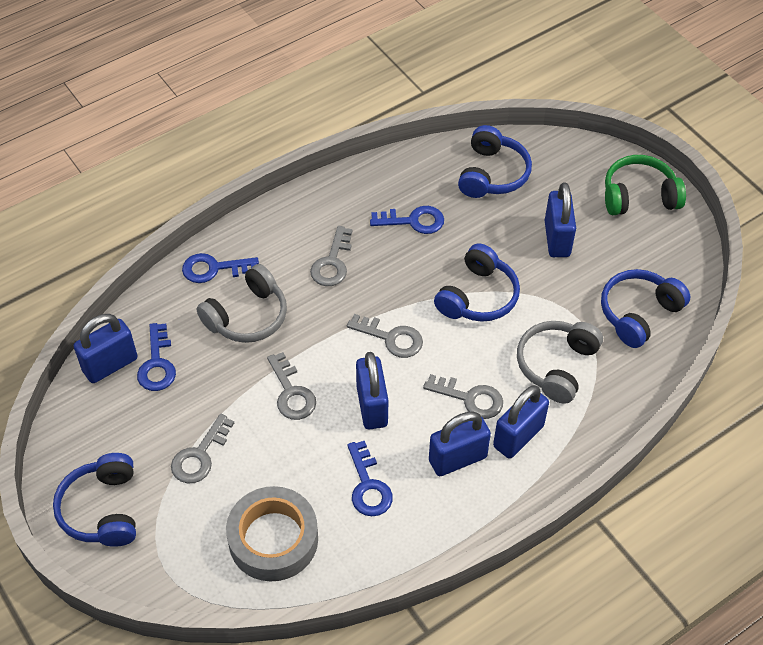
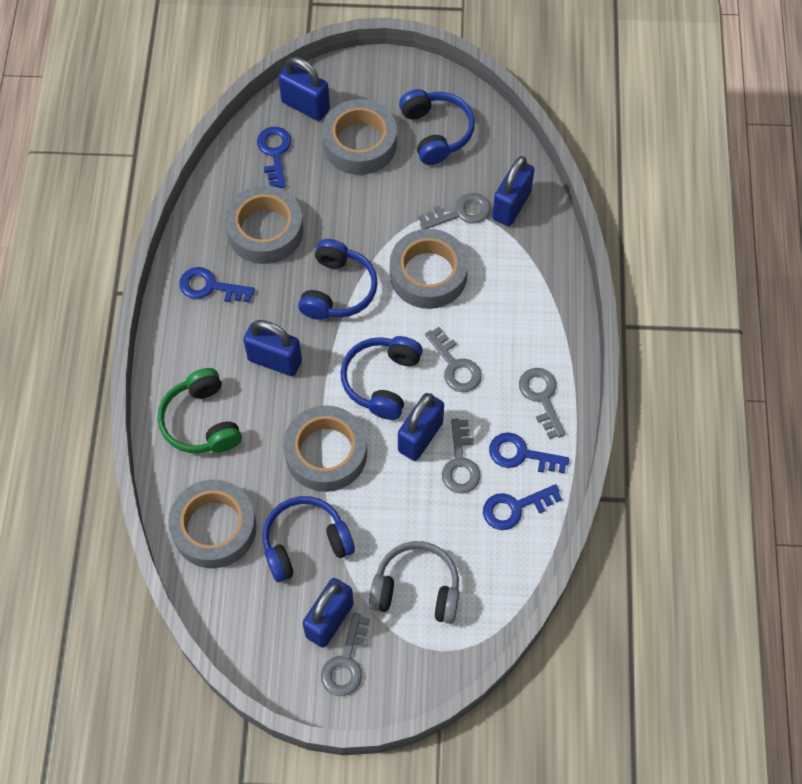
grey headphones: 2 -> 1
grey tape: 1 -> 5

